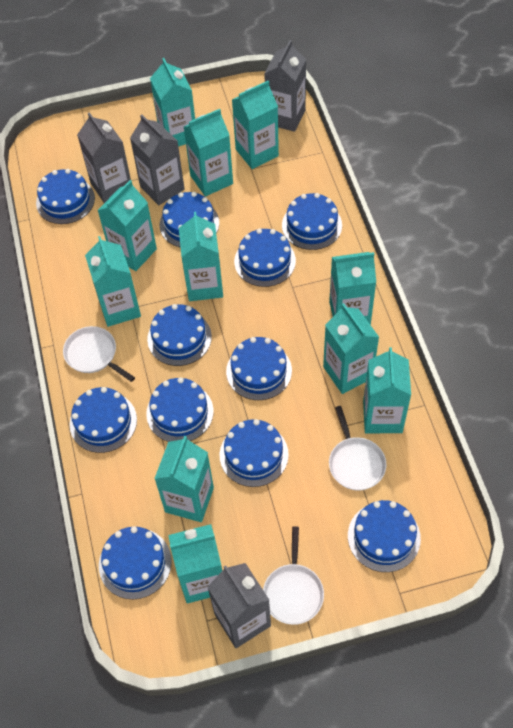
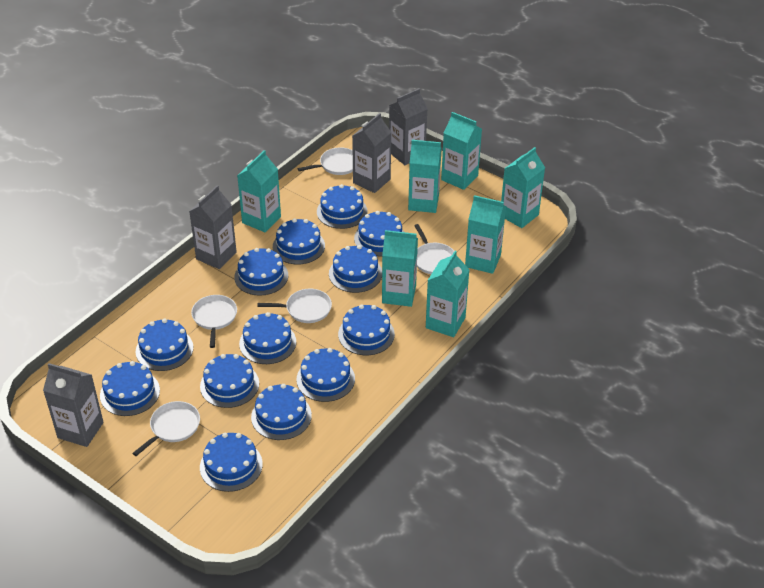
blue cake: 11 -> 13
turquoise carton: 11 -> 7
white pan: 3 -> 5

